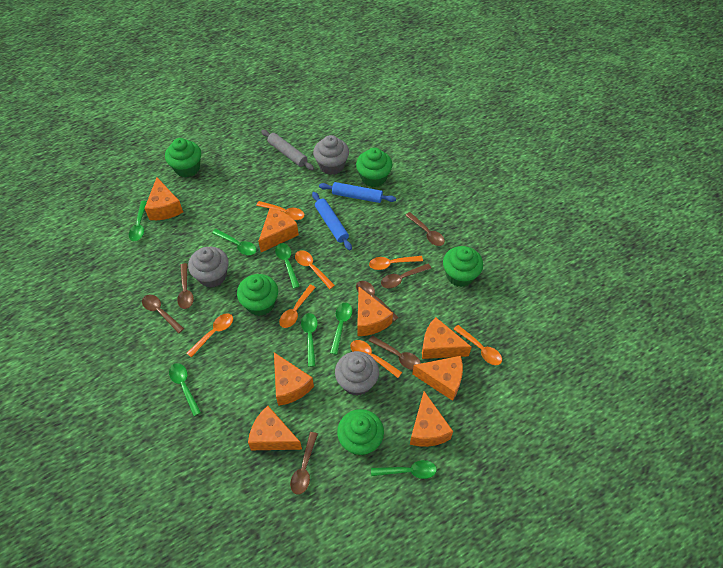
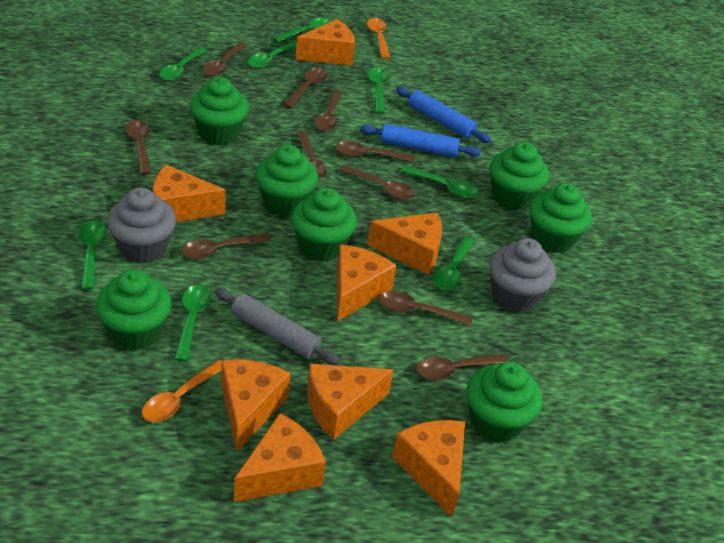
brown spoon: 7 -> 10
green cupcake: 5 -> 7
green spoon: 7 -> 8
grey cupcake: 3 -> 2
orange spoon: 7 -> 2

